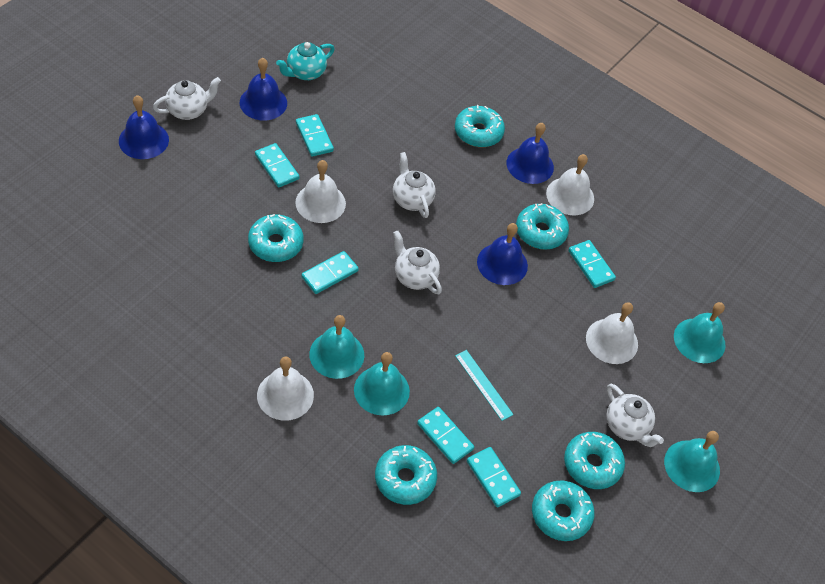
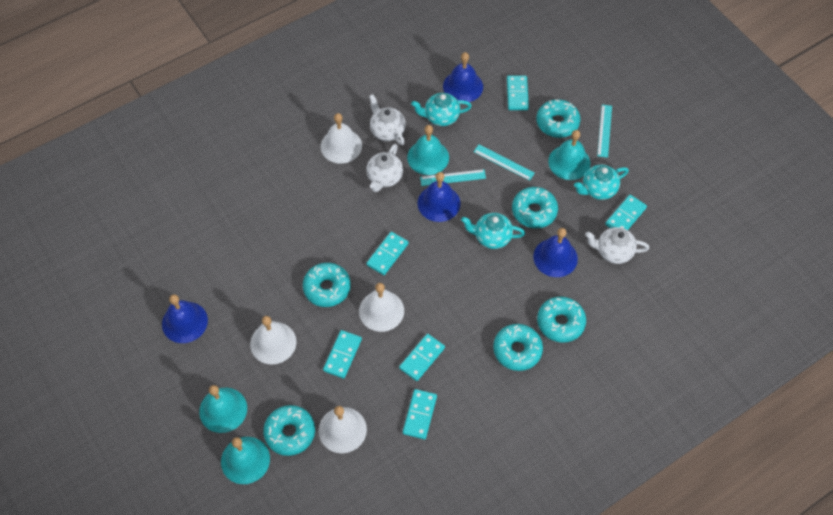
turquoise ruler: 1 -> 3
turquoise teapot: 1 -> 3
white teapot: 4 -> 3

